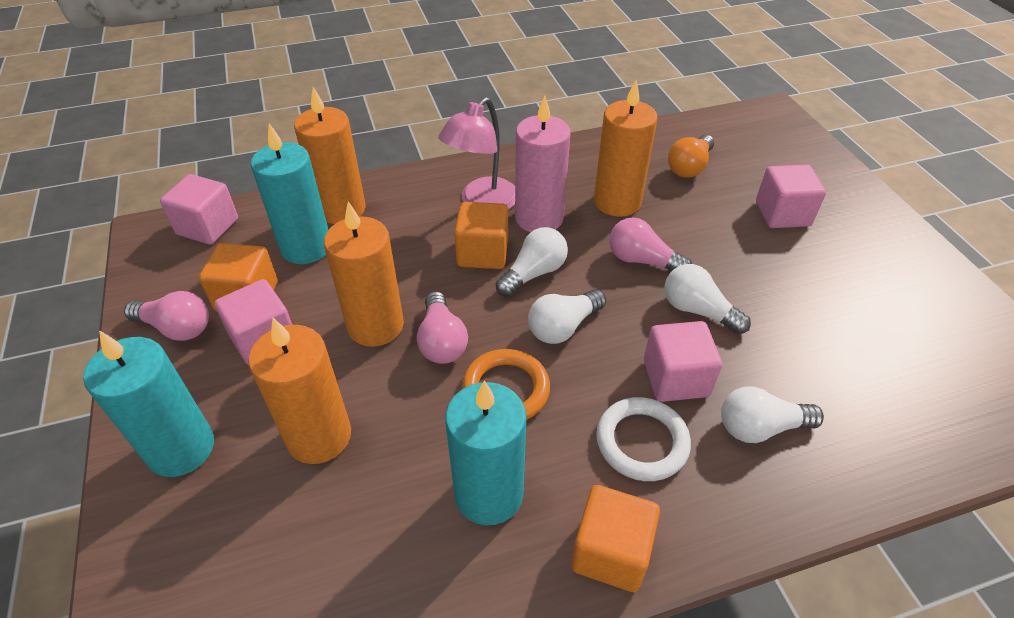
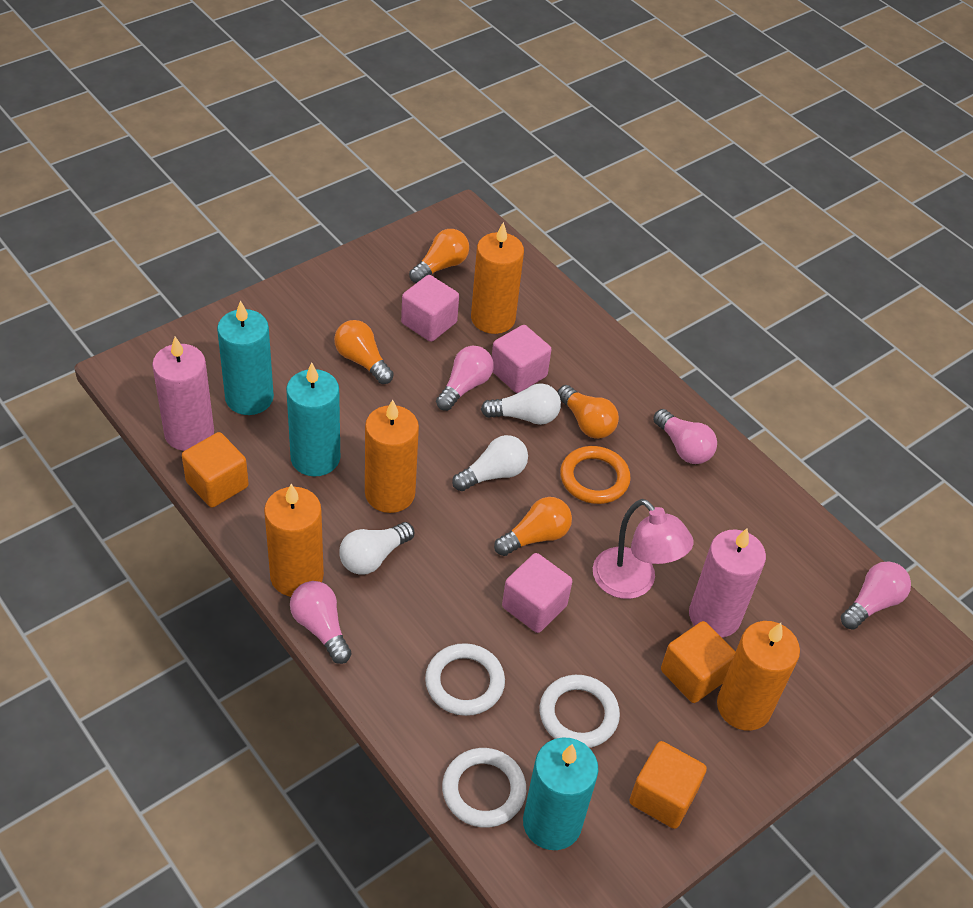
orange light bulb: 1 -> 4
pink candle: 1 -> 2
pink cube: 4 -> 3
pink light bulb: 3 -> 4
white light bulb: 4 -> 3
white ring: 1 -> 3

